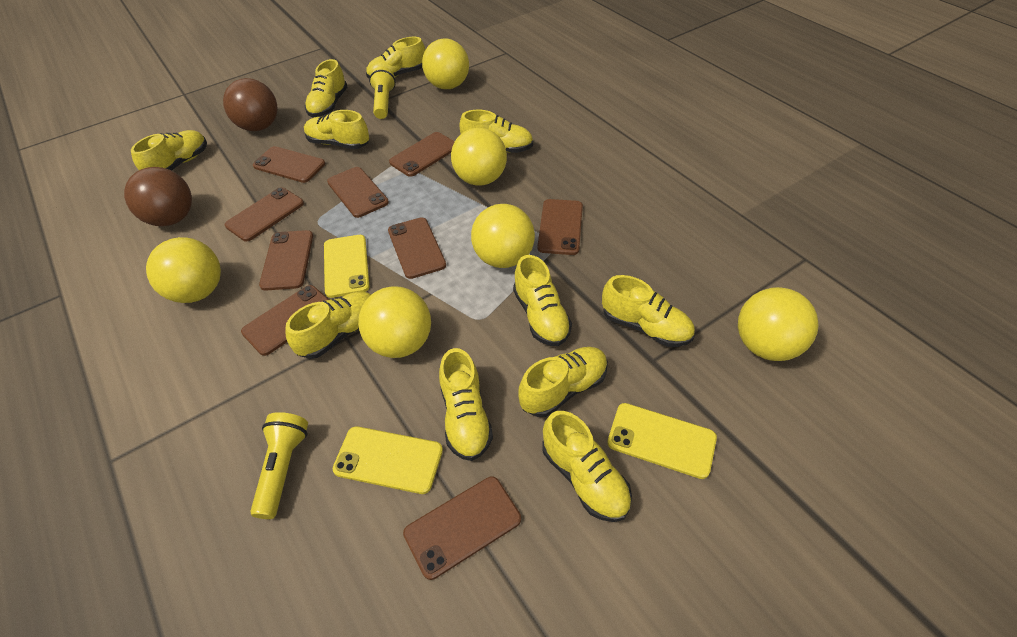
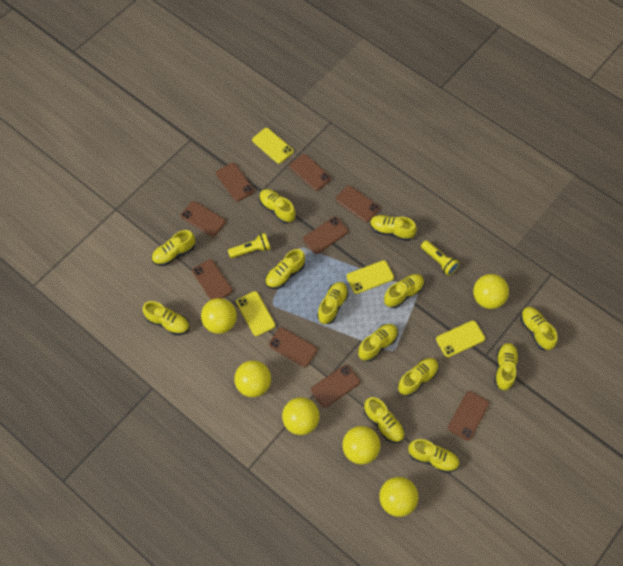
brown ball: 2 -> 0
yellow phone: 3 -> 4
yellow shoe: 11 -> 13

